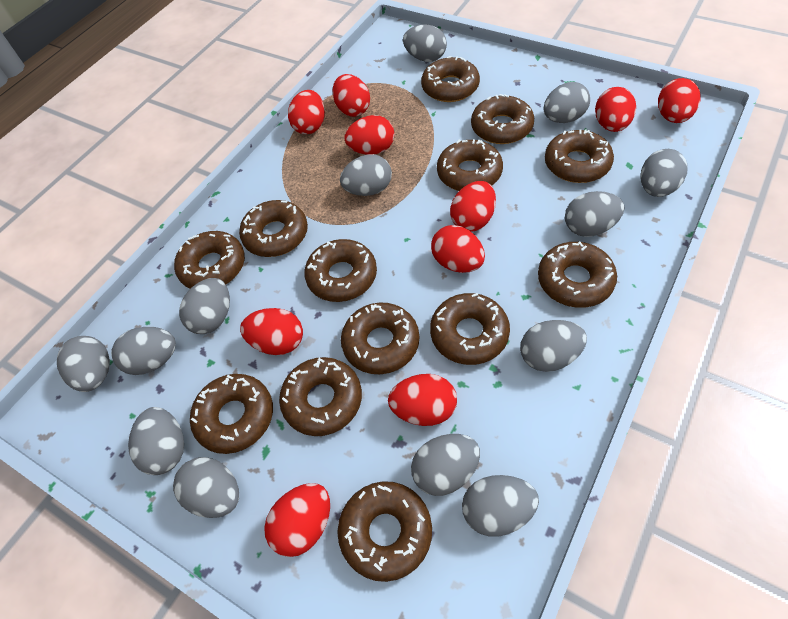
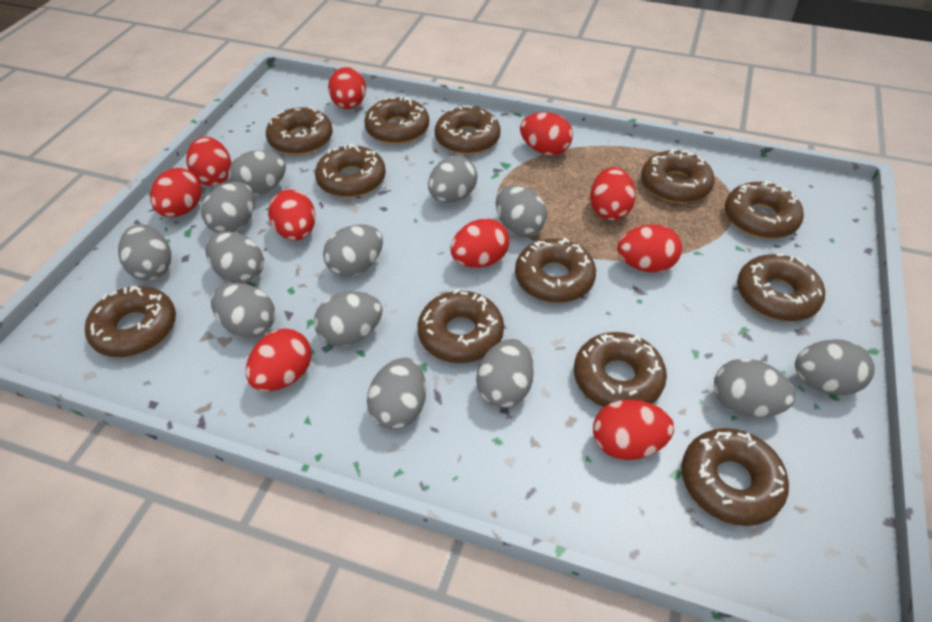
brown donut: 13 -> 12

